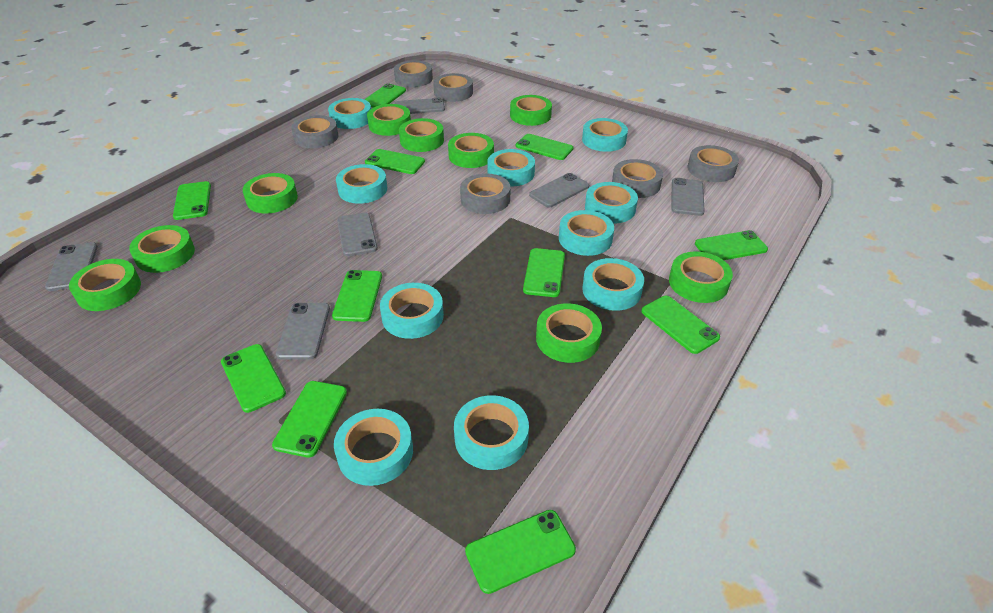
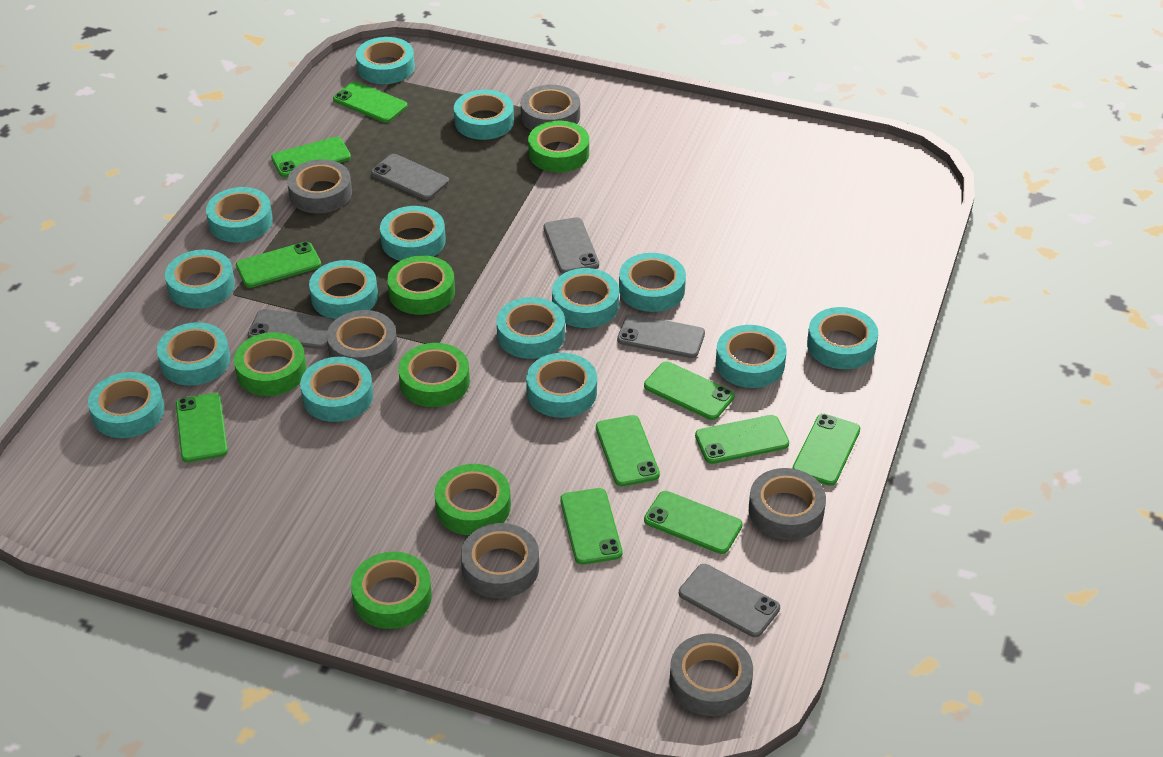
green phone: 11 -> 10
green tape: 9 -> 6
grey phone: 6 -> 5
turquoise tape: 10 -> 15

